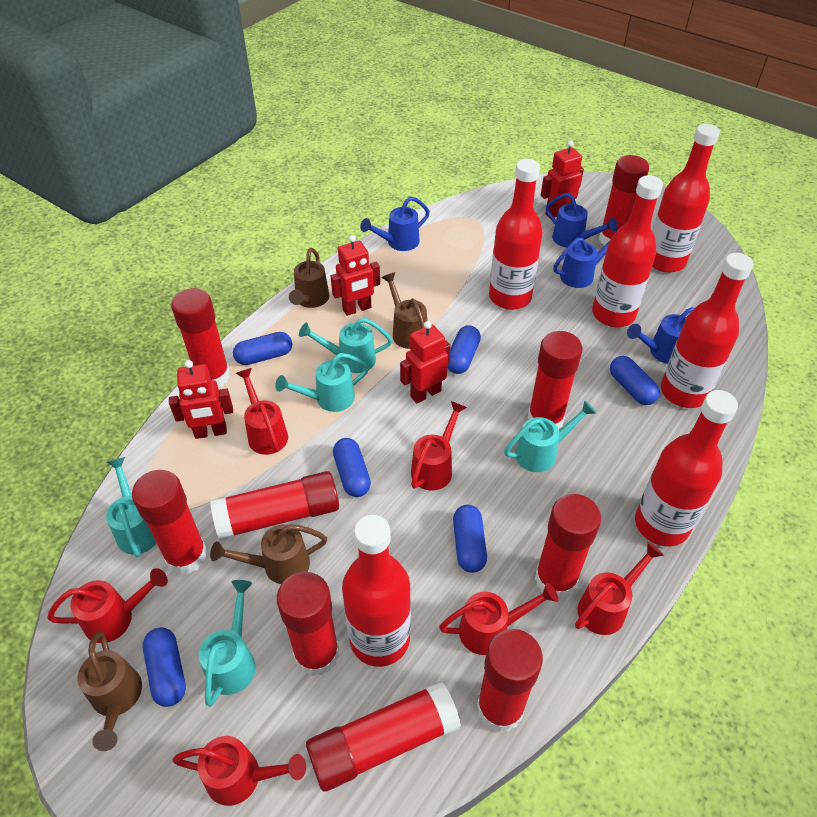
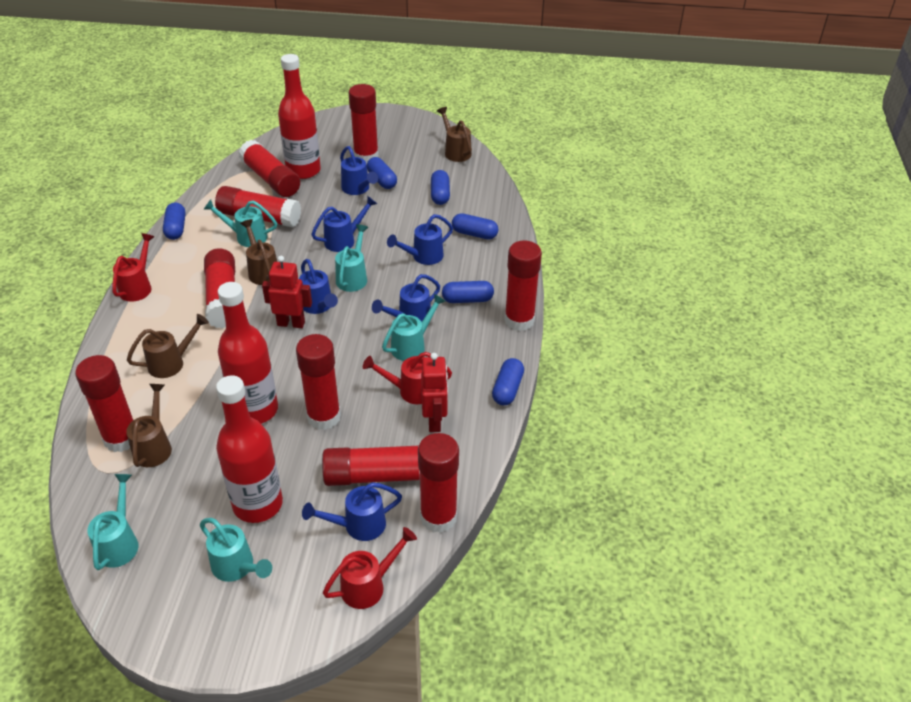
blue watering can: 4 -> 6
red bottle: 6 -> 3
red robot: 4 -> 2
red watering can: 6 -> 3

